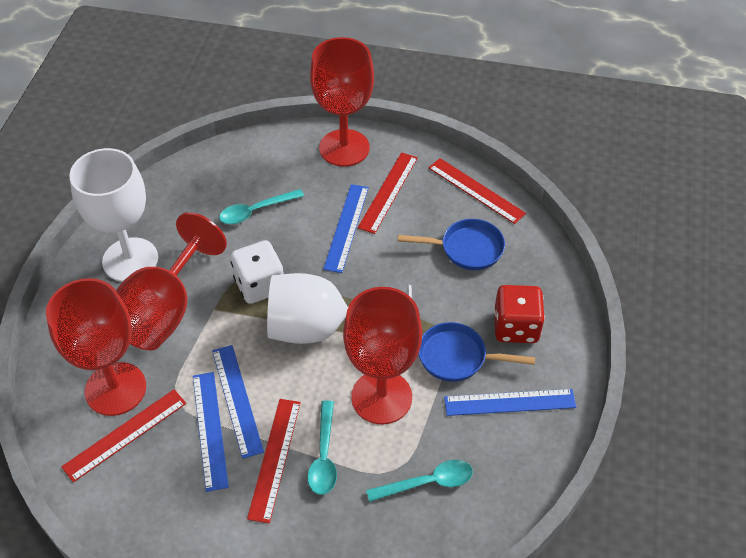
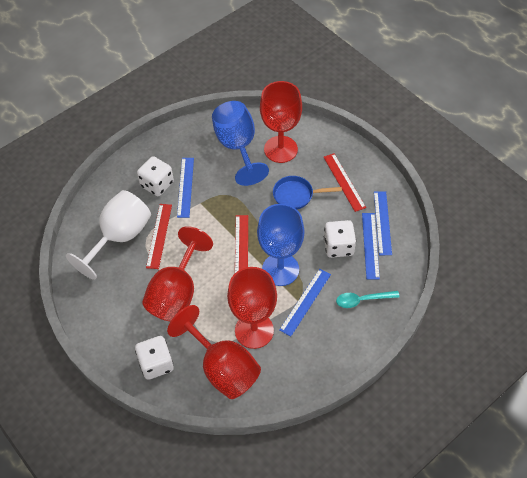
blue goblet: 0 -> 2
blue pan: 2 -> 1
red dice: 1 -> 0
red ruler: 4 -> 3
turquoise spoon: 3 -> 1
white dice: 1 -> 3
white goblet: 2 -> 1

